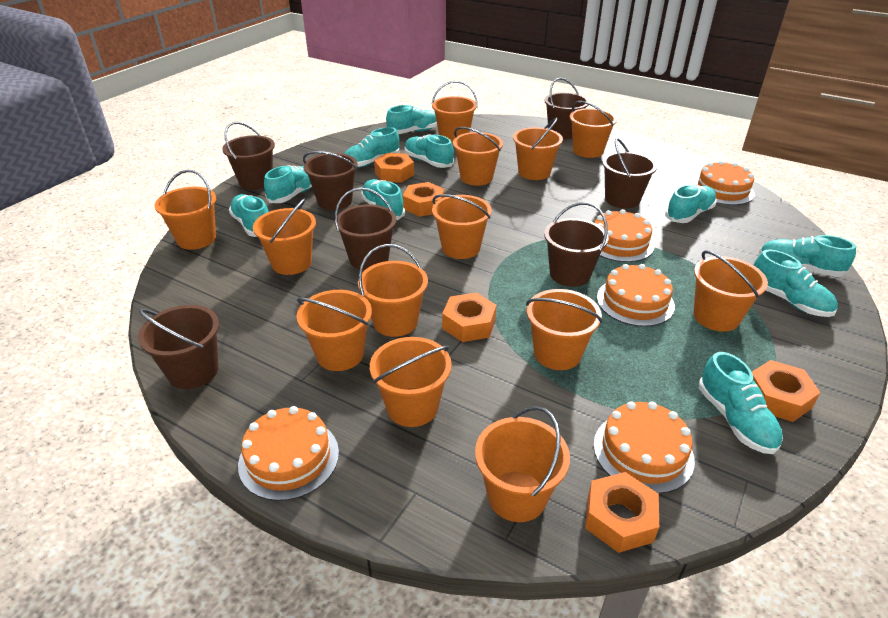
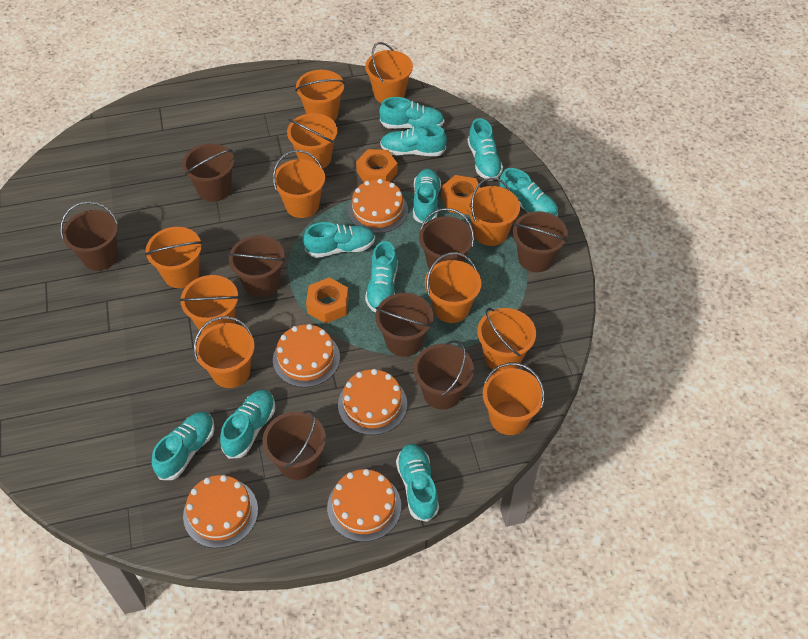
brown bucket: 7 -> 8
orange bucket: 13 -> 11
orange nut: 5 -> 3

